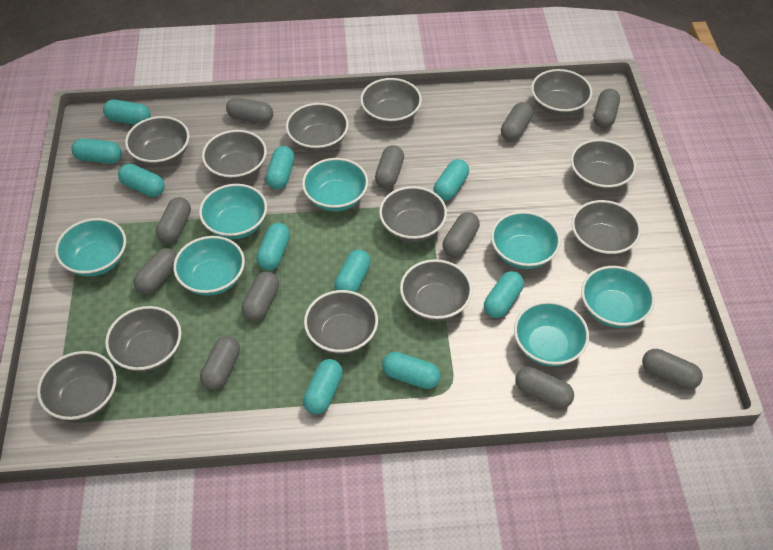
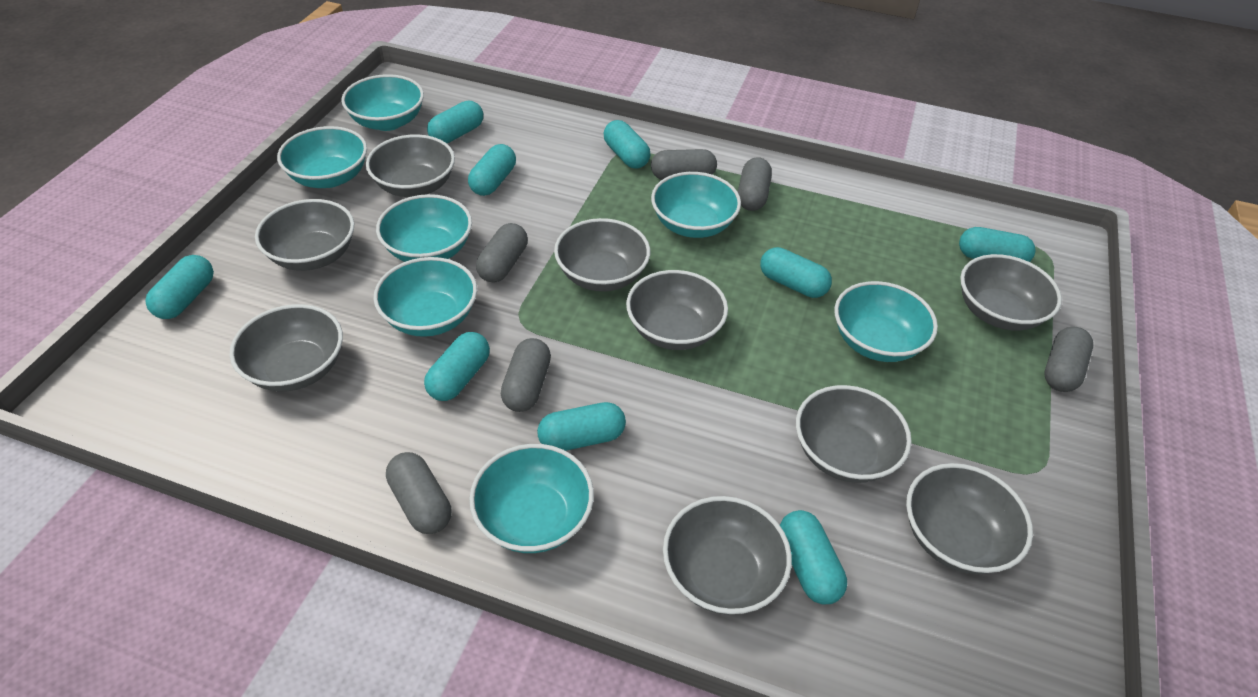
grey bowl: 12 -> 9
grey capsule: 11 -> 6
turquoise capsule: 10 -> 9

